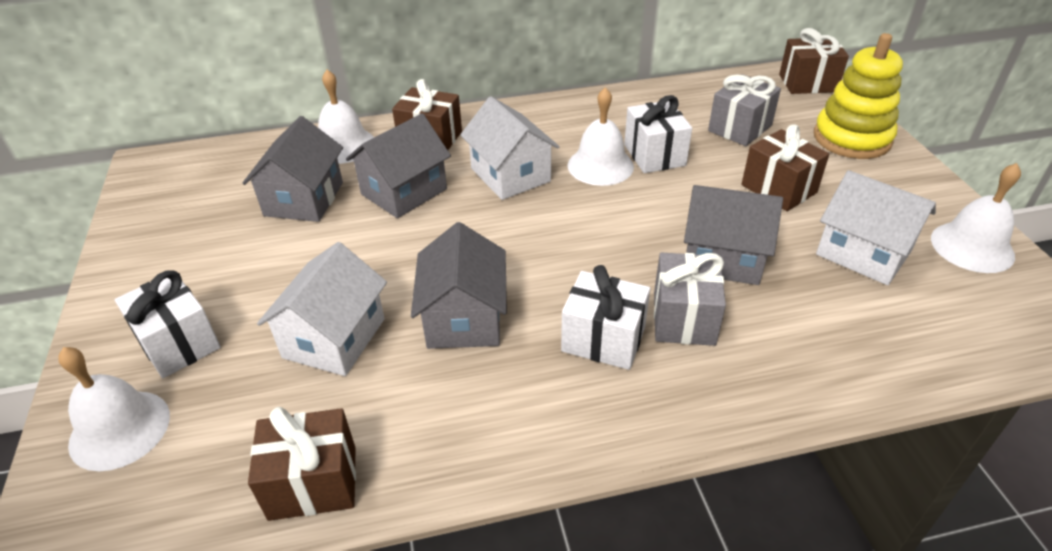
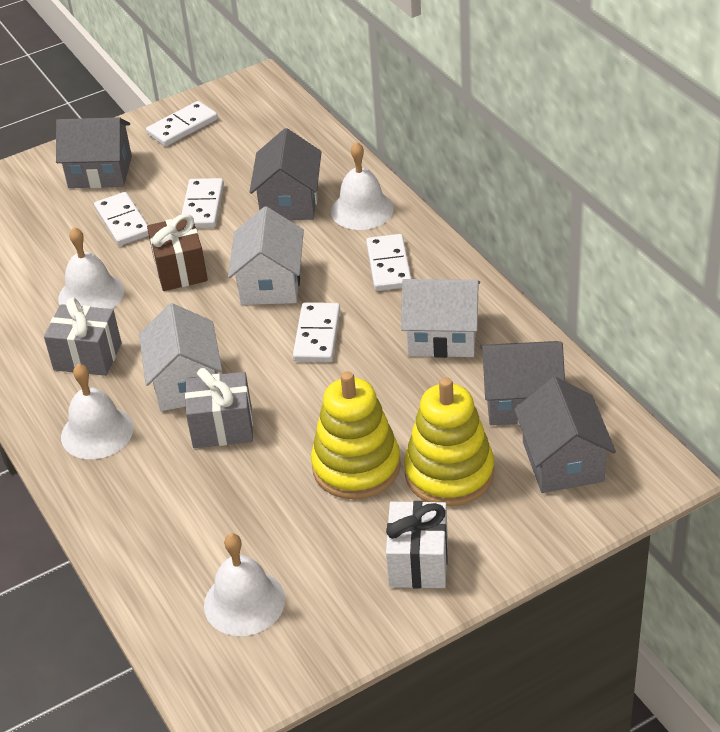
brown gift: 4 -> 1
white domino: 0 -> 5
white gift: 3 -> 1
yellow stacking toy: 1 -> 2

